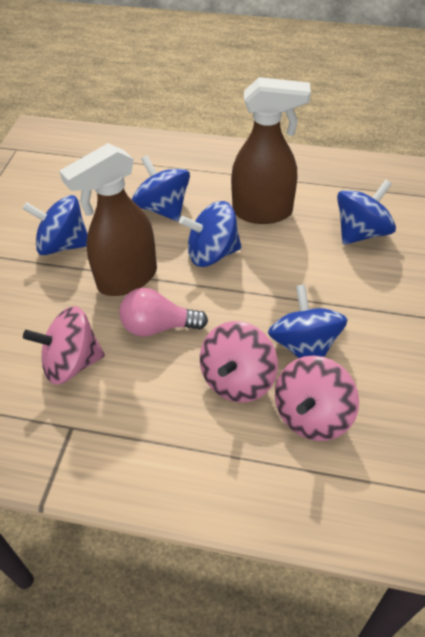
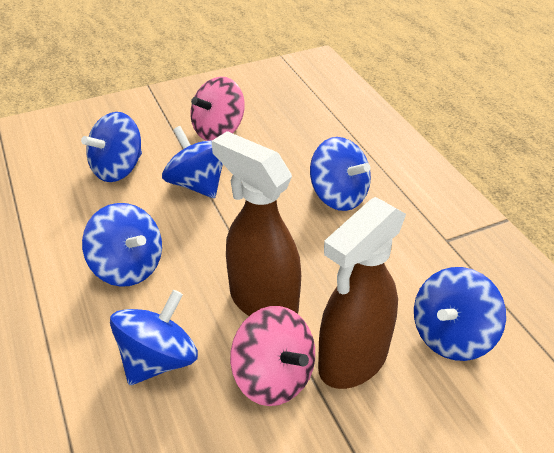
blue spinning top: 5 -> 6
pink light bulb: 1 -> 0
pink spinning top: 3 -> 2

